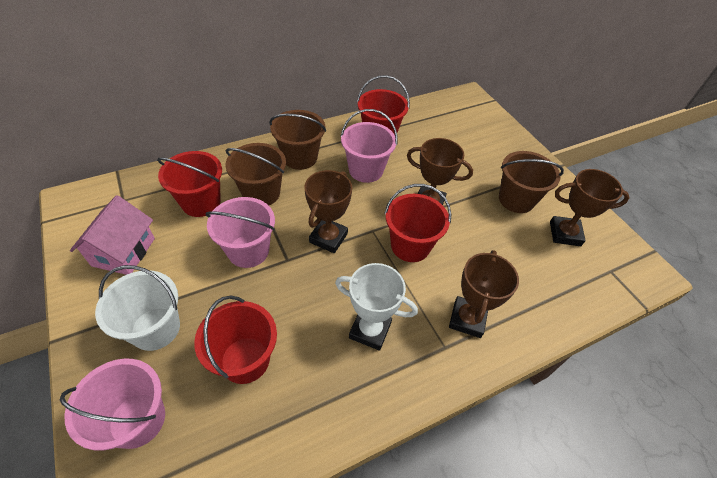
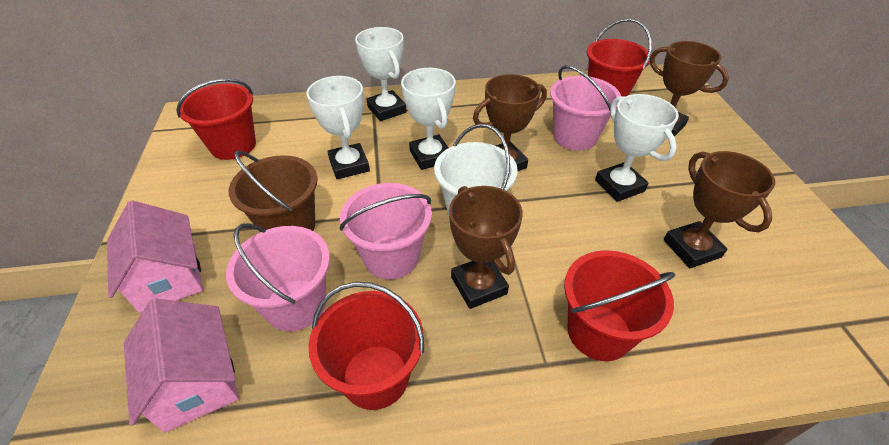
brown bucket: 3 -> 1
pink house: 1 -> 2
white trophy: 1 -> 4

